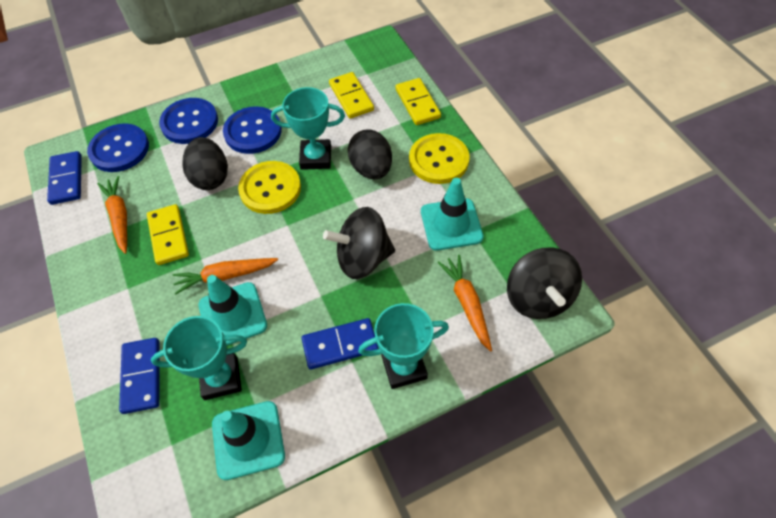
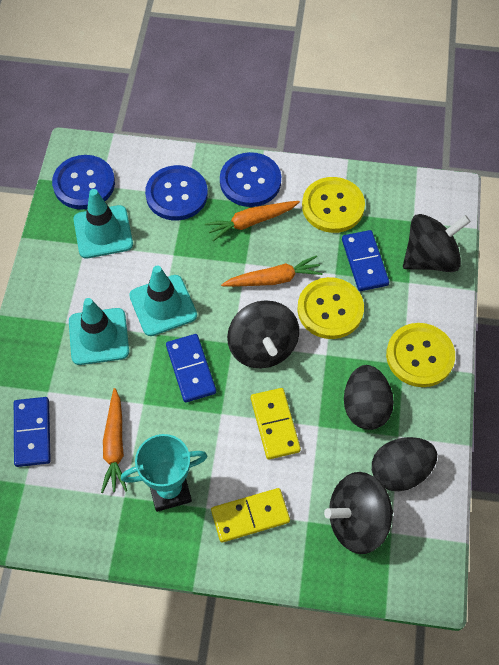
black spinning top: 2 -> 3
turquoise trophy: 3 -> 1
yellow button: 2 -> 3
yellow domino: 3 -> 2

